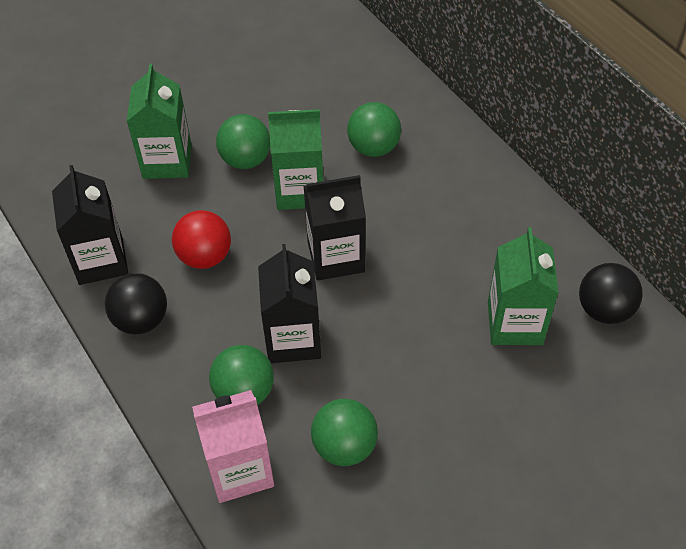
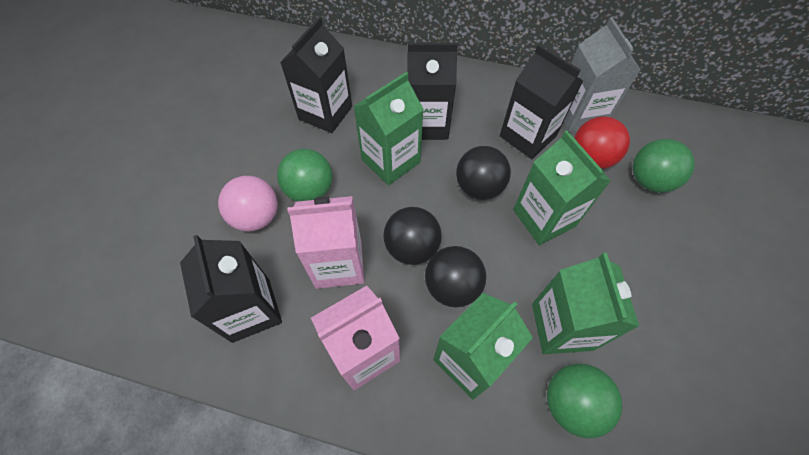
black ball: 2 -> 3
black carton: 3 -> 4
green ball: 4 -> 3
green carton: 3 -> 4
grey carton: 0 -> 1
pink ball: 0 -> 1
pink carton: 1 -> 2

